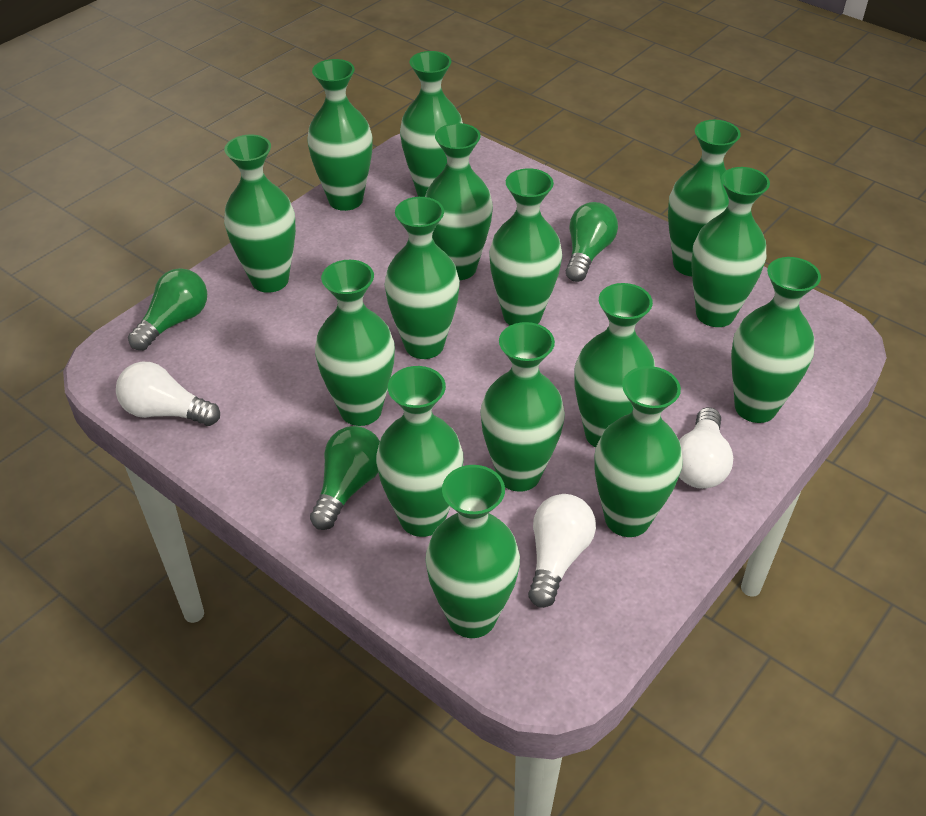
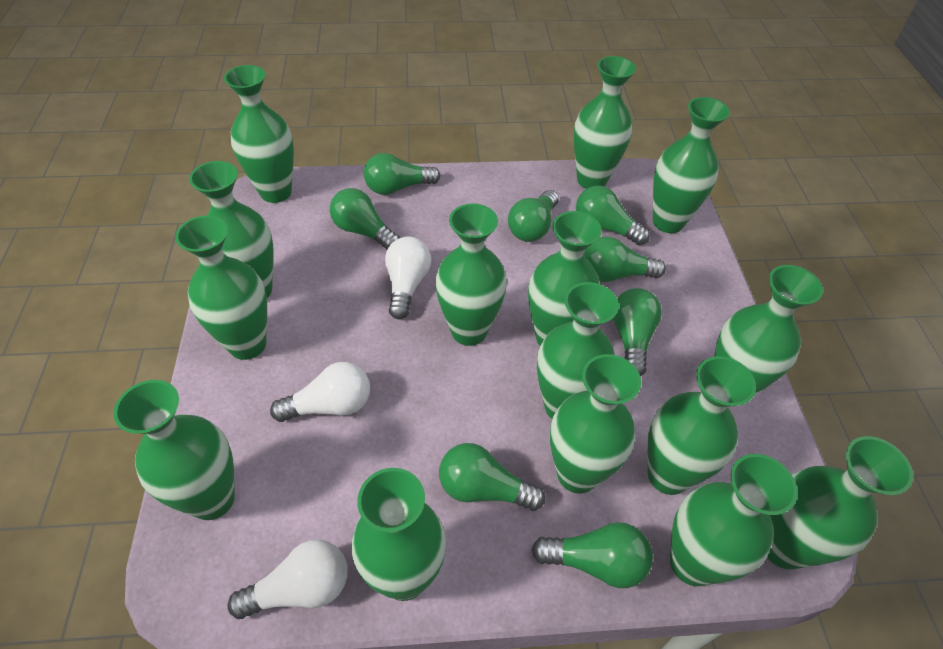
green light bulb: 3 -> 8

